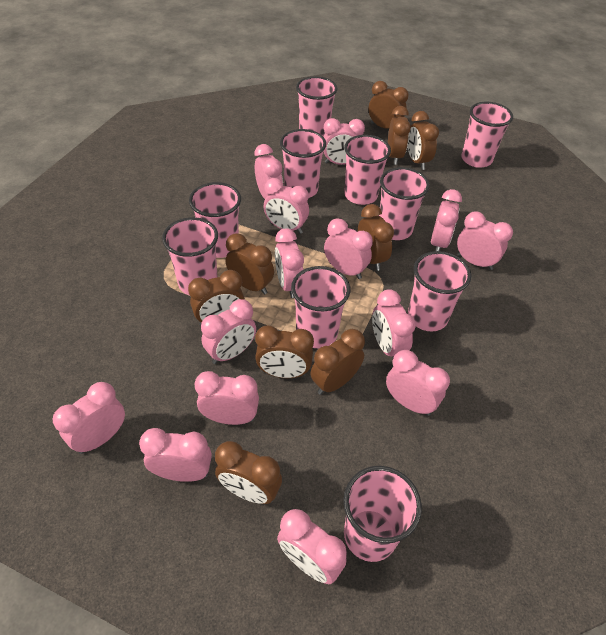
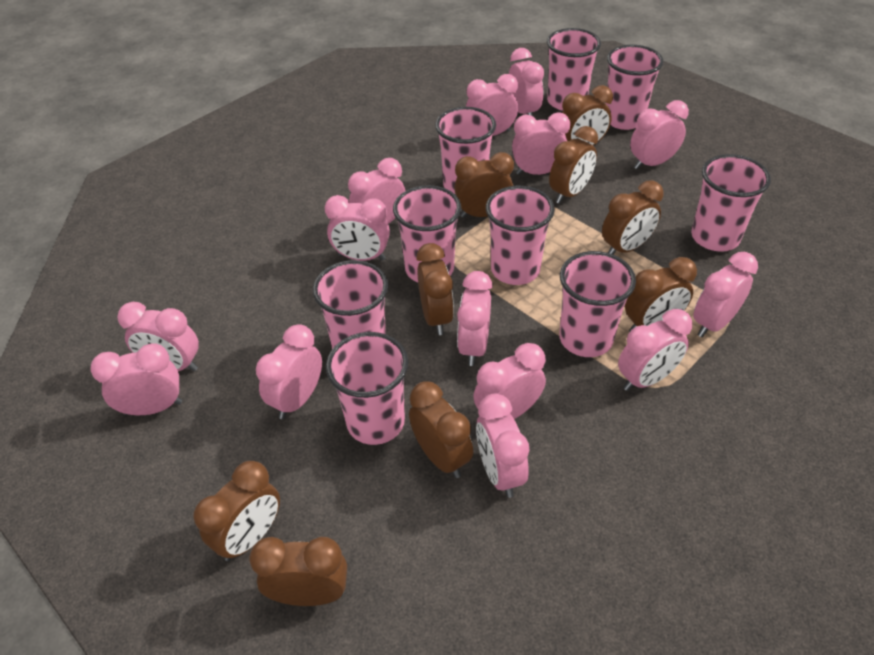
pink cup: 10 -> 9

